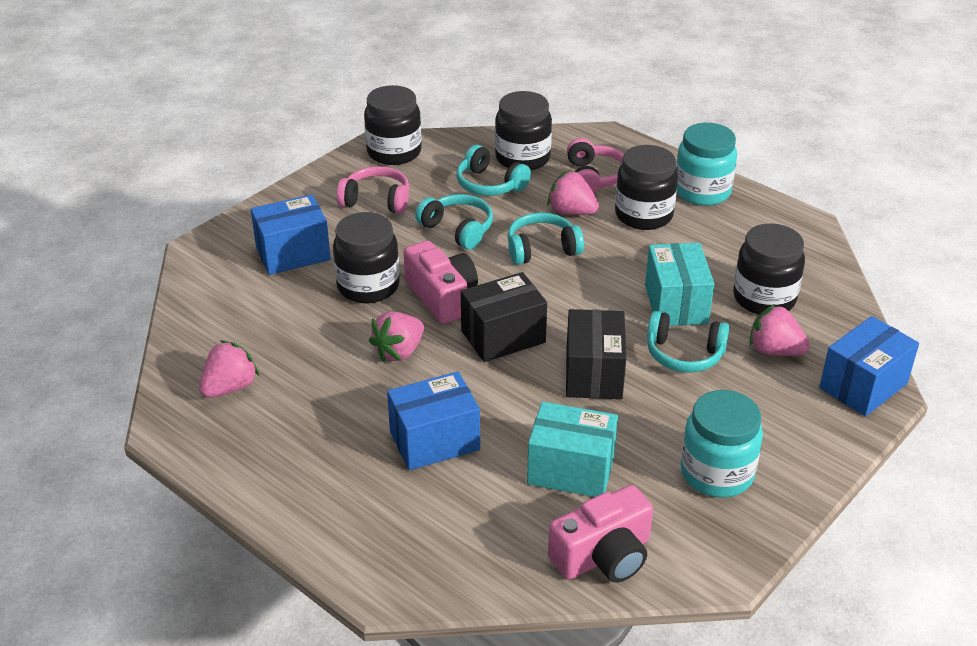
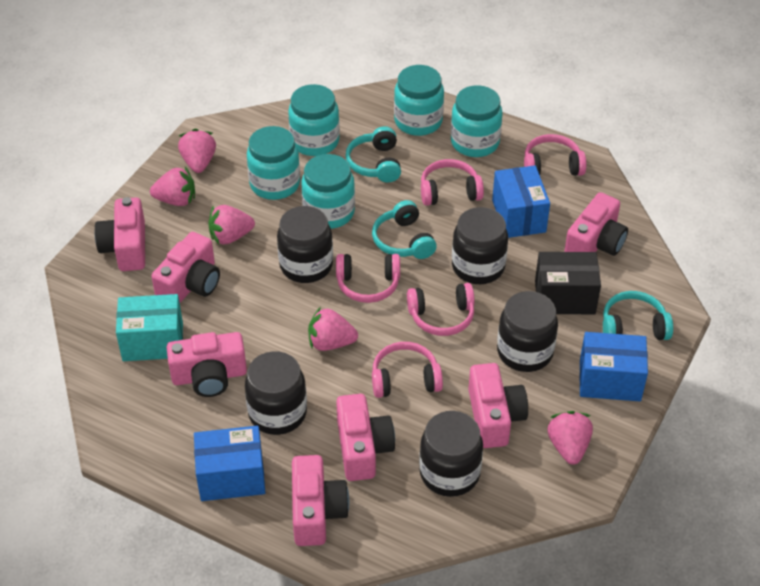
black box: 2 -> 1
pink camera: 2 -> 7
pink headphones: 2 -> 5
pink strawberry: 4 -> 5
turquoise box: 2 -> 1
turquoise headphones: 4 -> 3
turquoise jar: 2 -> 5

